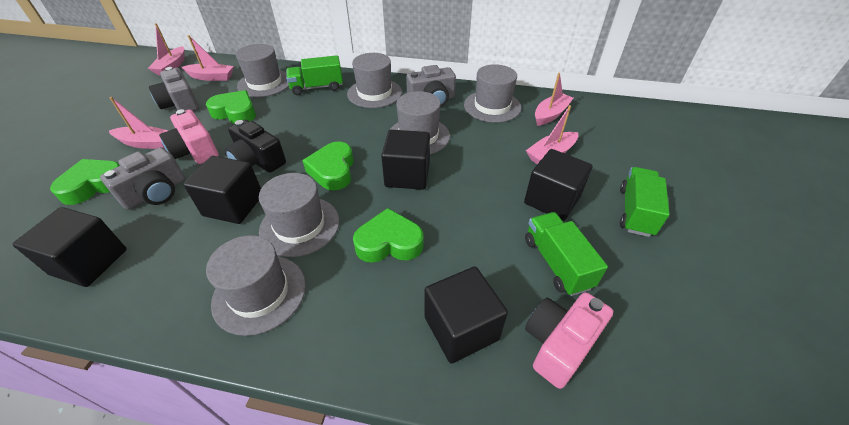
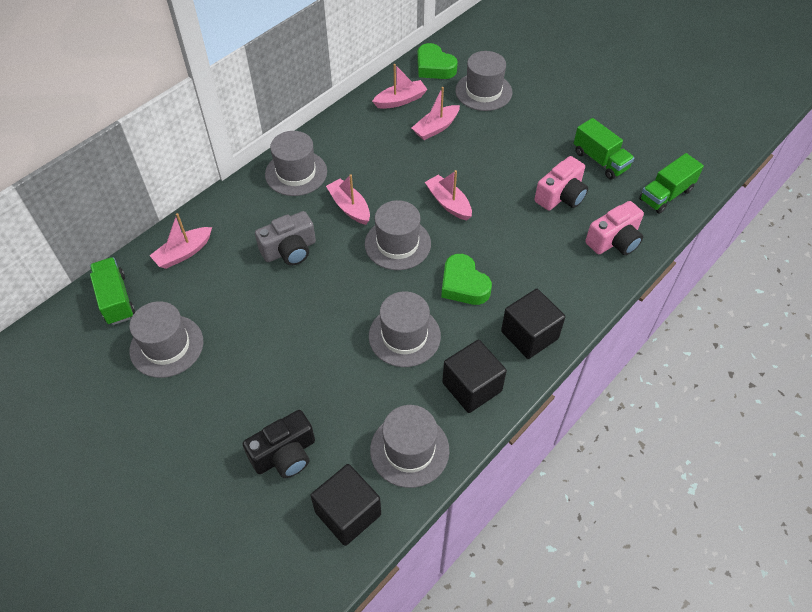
black cube: 5 -> 3
green heart: 4 -> 2
grey camera: 3 -> 1

